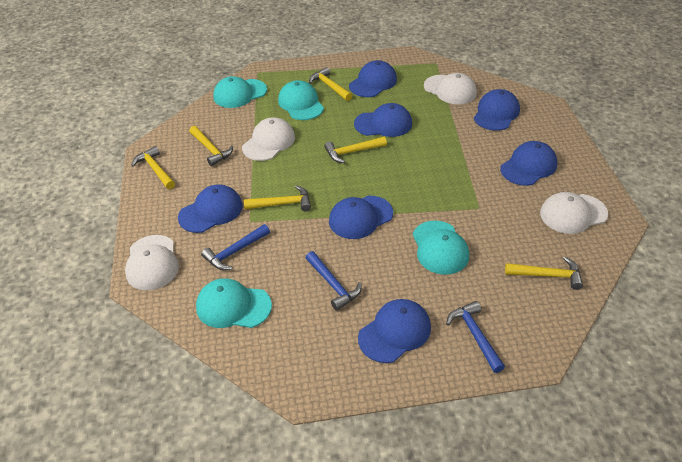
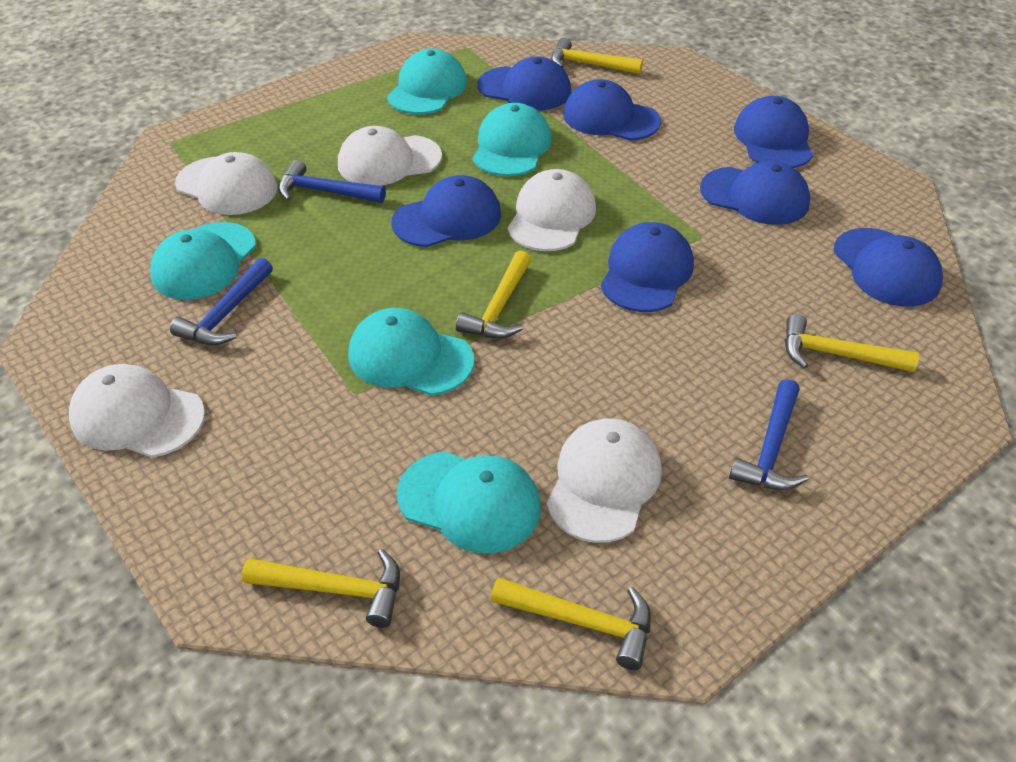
turquoise cap: 4 -> 5
white cap: 4 -> 5
yellow hammer: 6 -> 5

